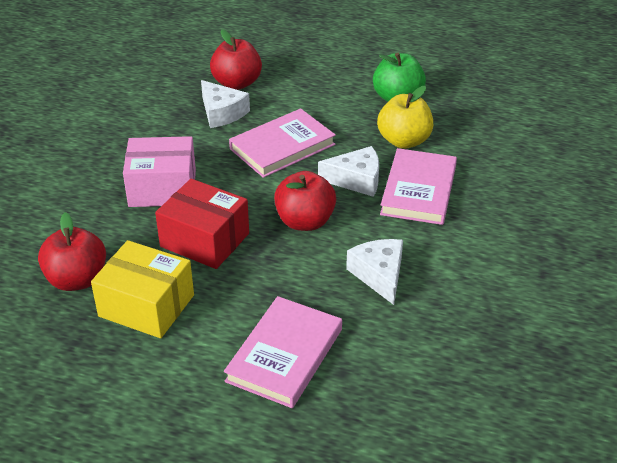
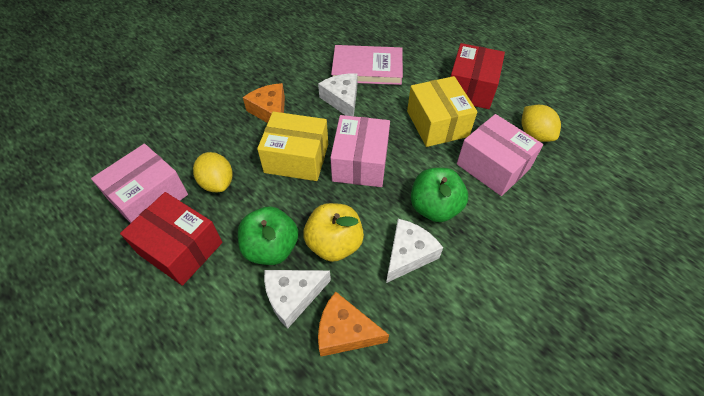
green apple: 1 -> 2
orange cheese: 0 -> 2
pink book: 3 -> 1
pink box: 1 -> 3
red apple: 3 -> 0
red box: 1 -> 2
yellow box: 1 -> 2
yellow lemon: 0 -> 2

